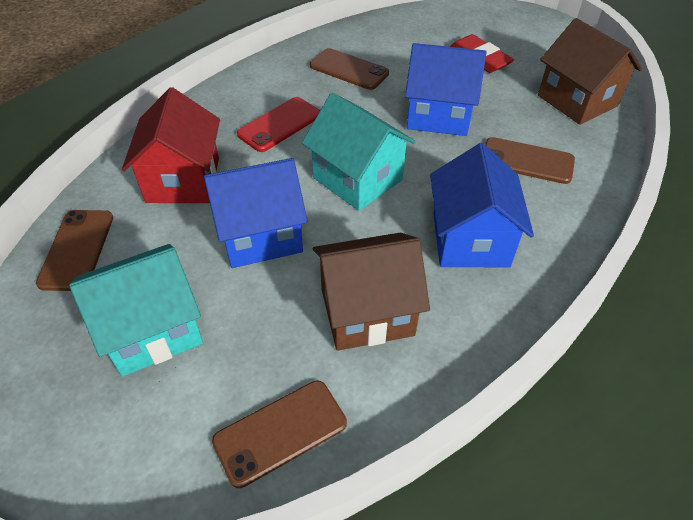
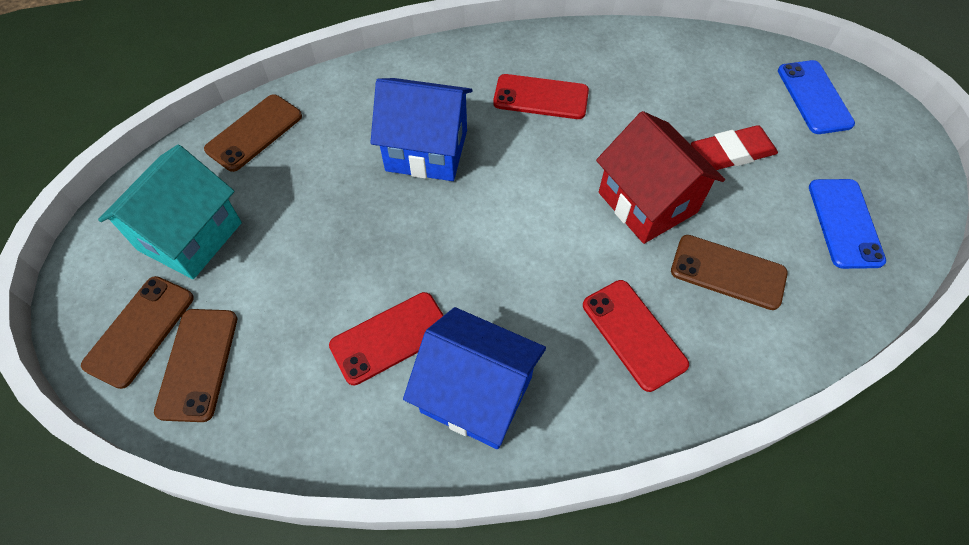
blue house: 3 -> 2
blue phone: 0 -> 2
brown house: 2 -> 0
red phone: 1 -> 3
turquoise house: 2 -> 1

